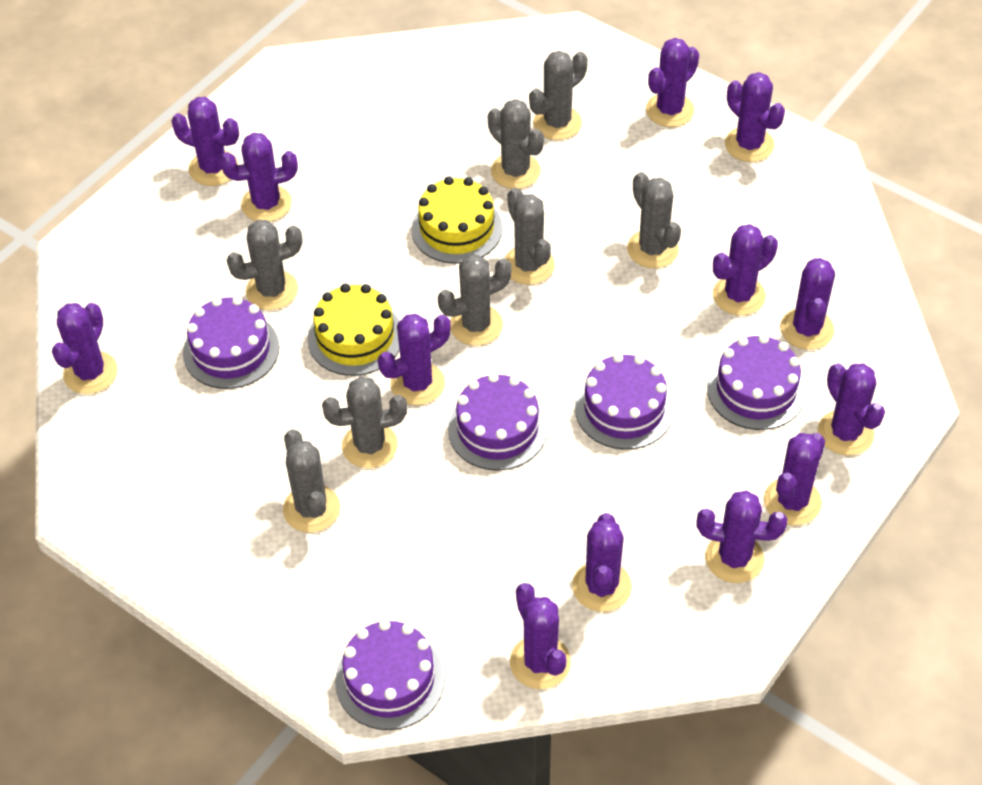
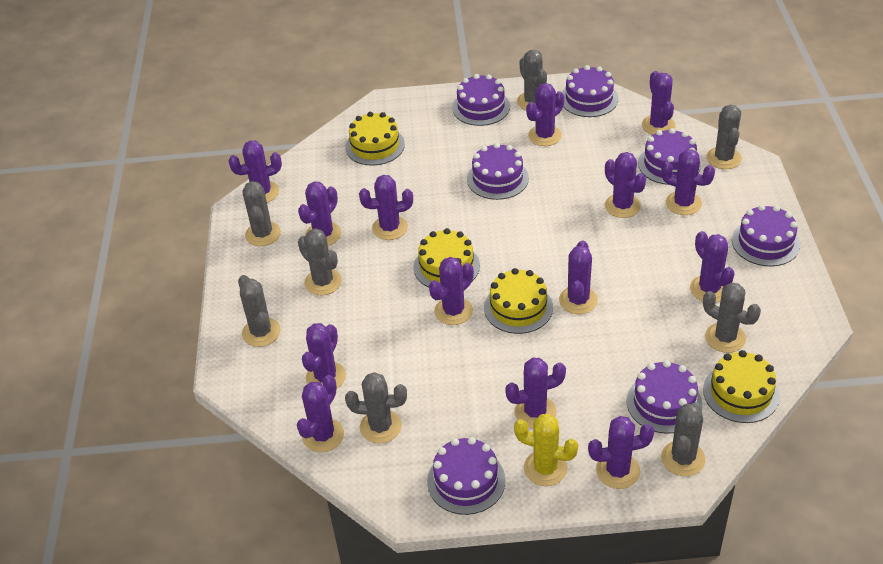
purple cactus: 13 -> 14
purple cake: 5 -> 7
yellow cactus: 0 -> 1
yellow cake: 2 -> 4

